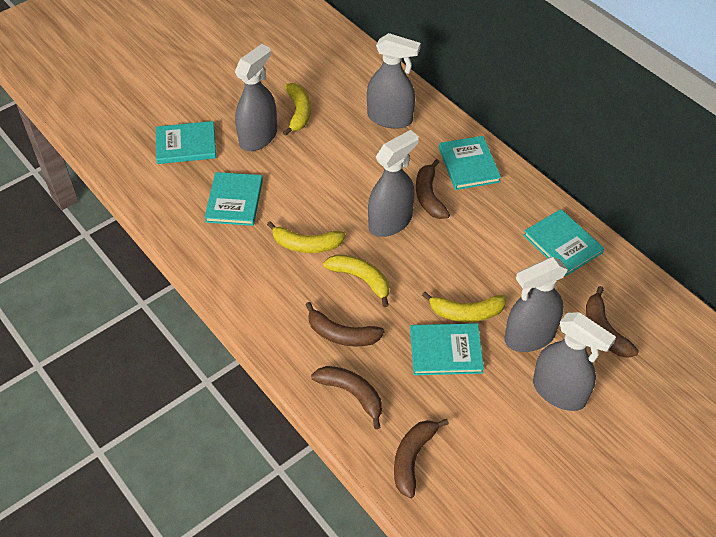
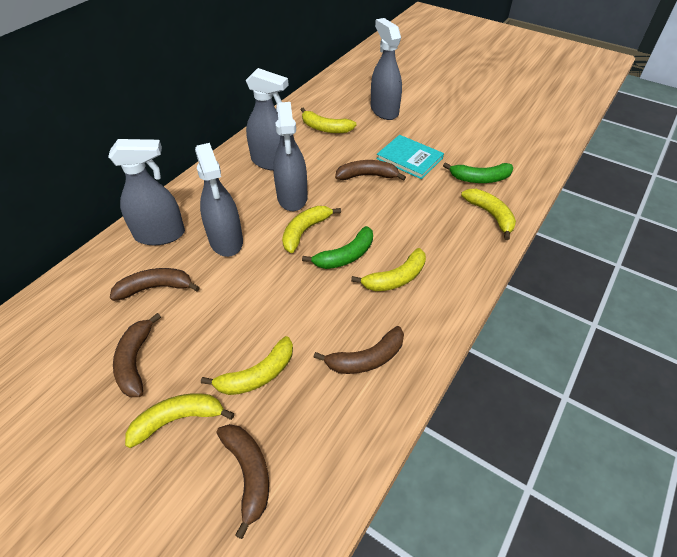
green banana: 0 -> 2
turquoise book: 5 -> 1
yellow banana: 4 -> 6

